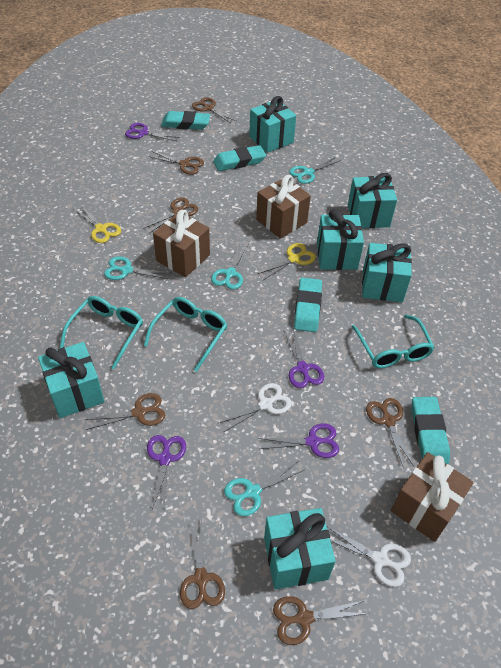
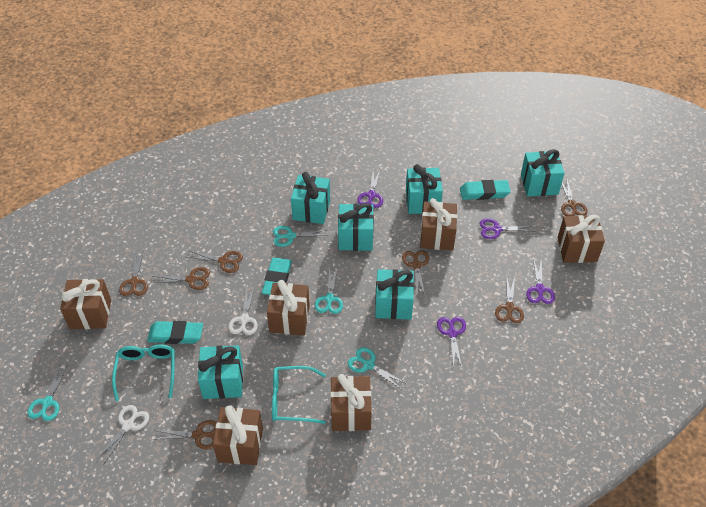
brown gift: 3 -> 6
turquoise eraser: 4 -> 3
turquoise glasses: 3 -> 2
yellow scissors: 2 -> 0

